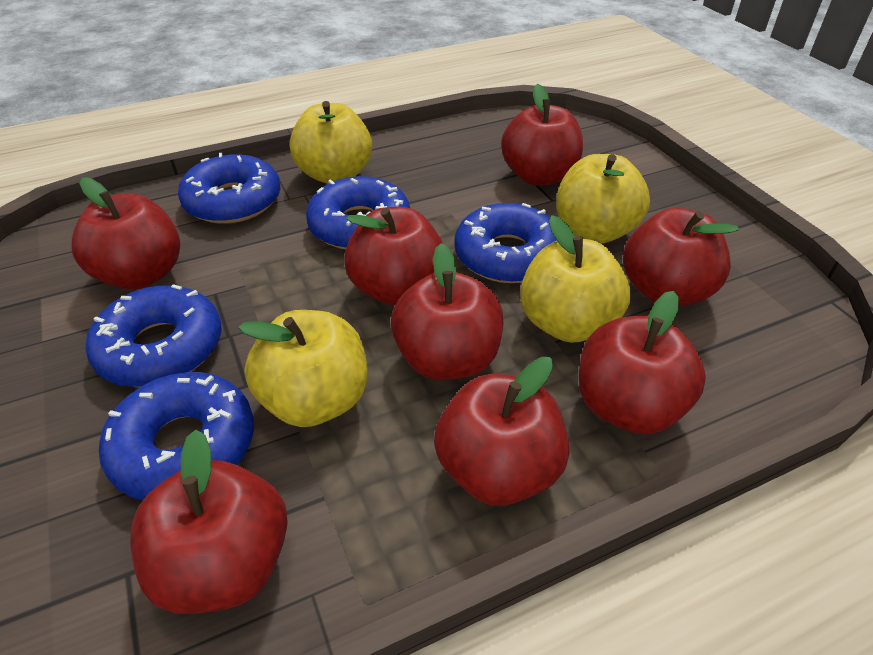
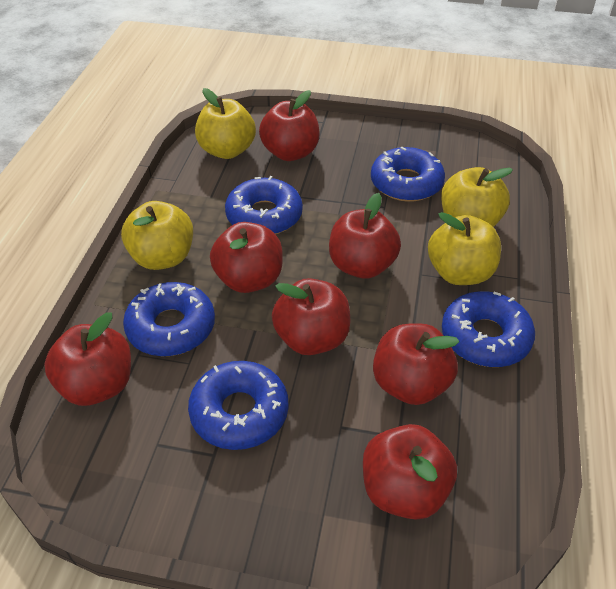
red apple: 8 -> 7

